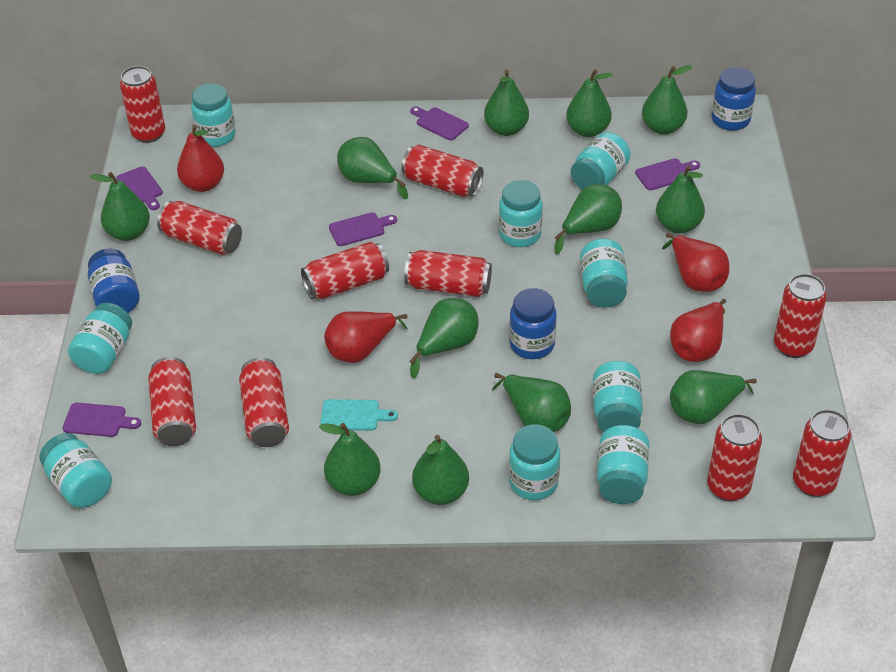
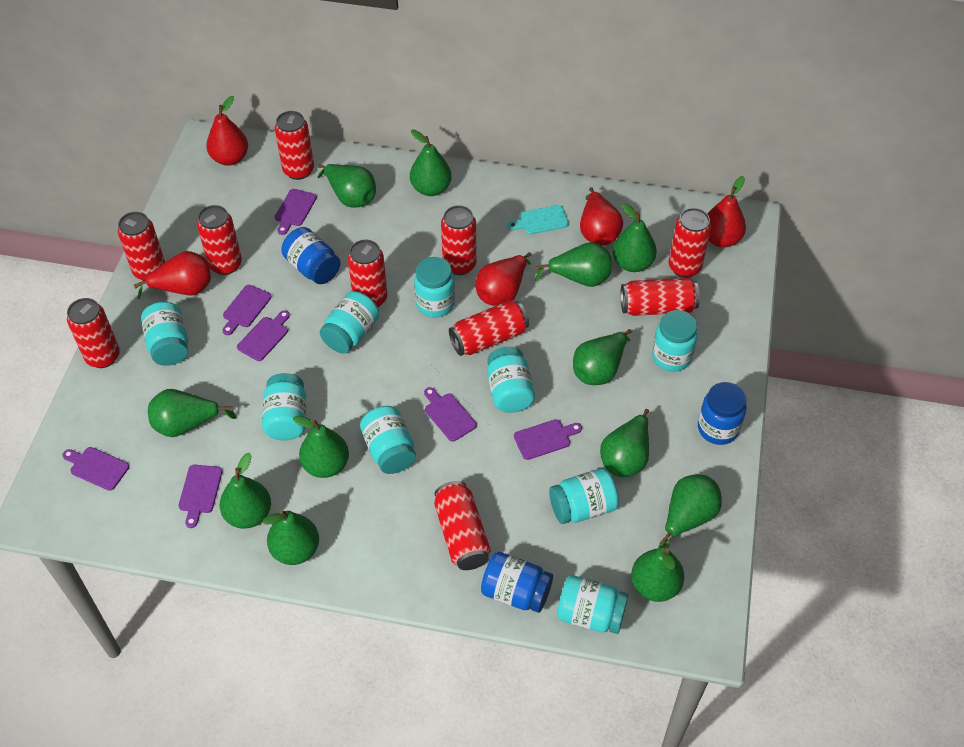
purple cutting board: 5 -> 7
red pear: 4 -> 5

